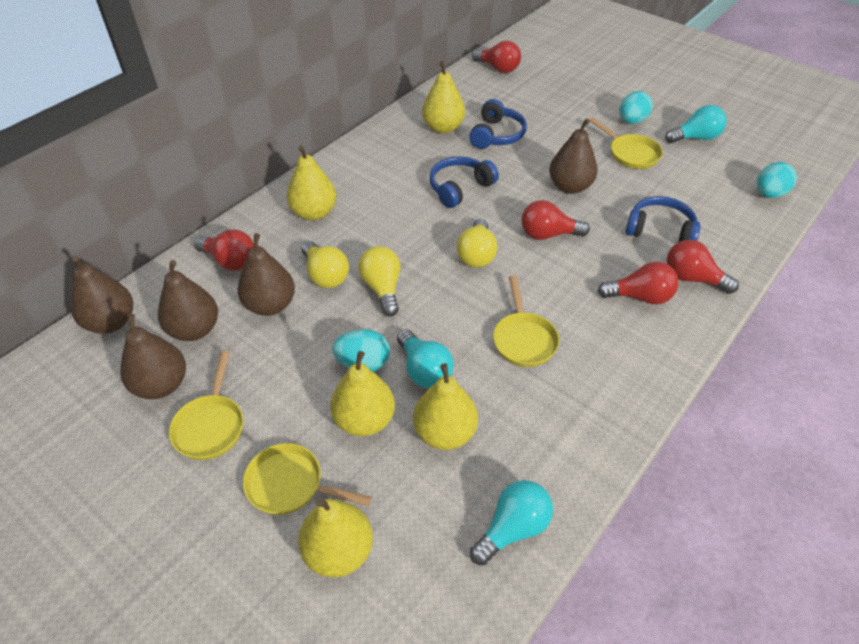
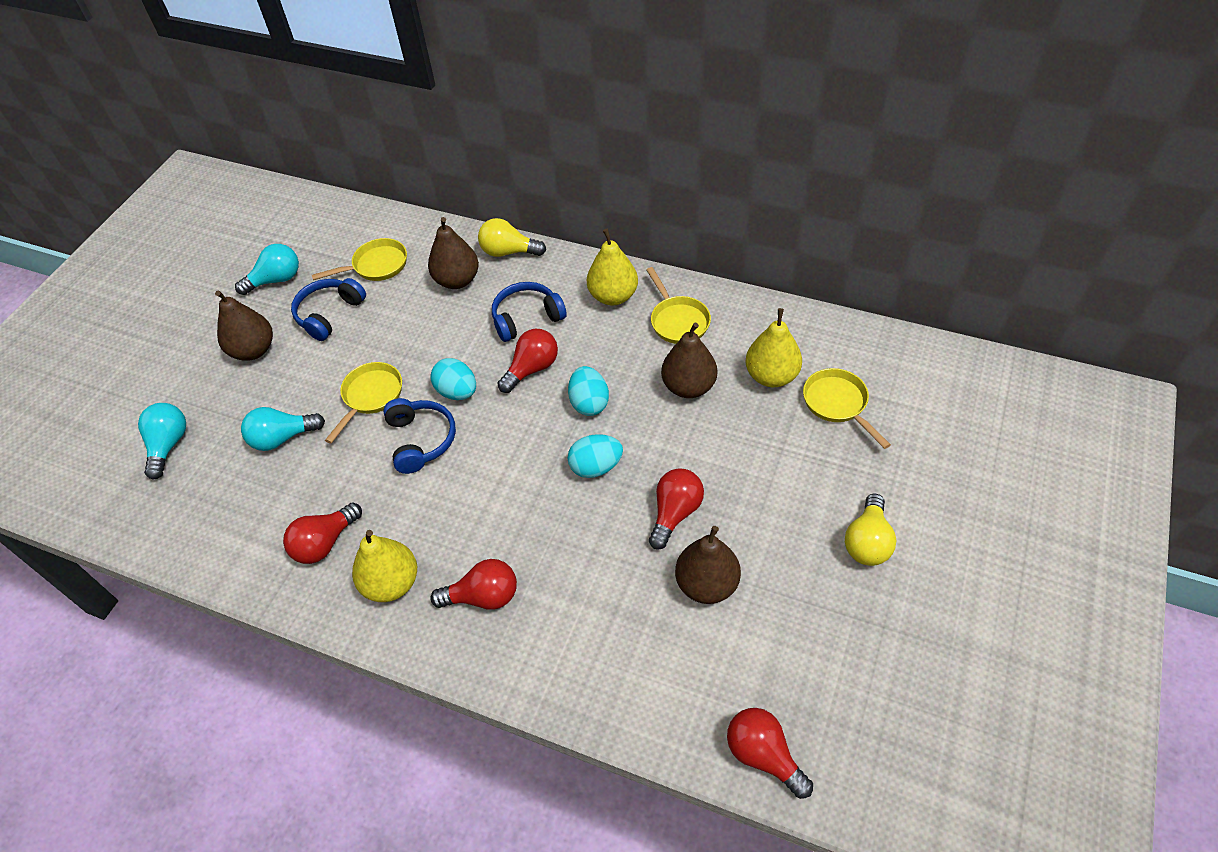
brown pear: 5 -> 4
yellow light bulb: 3 -> 2
yellow pear: 5 -> 3

